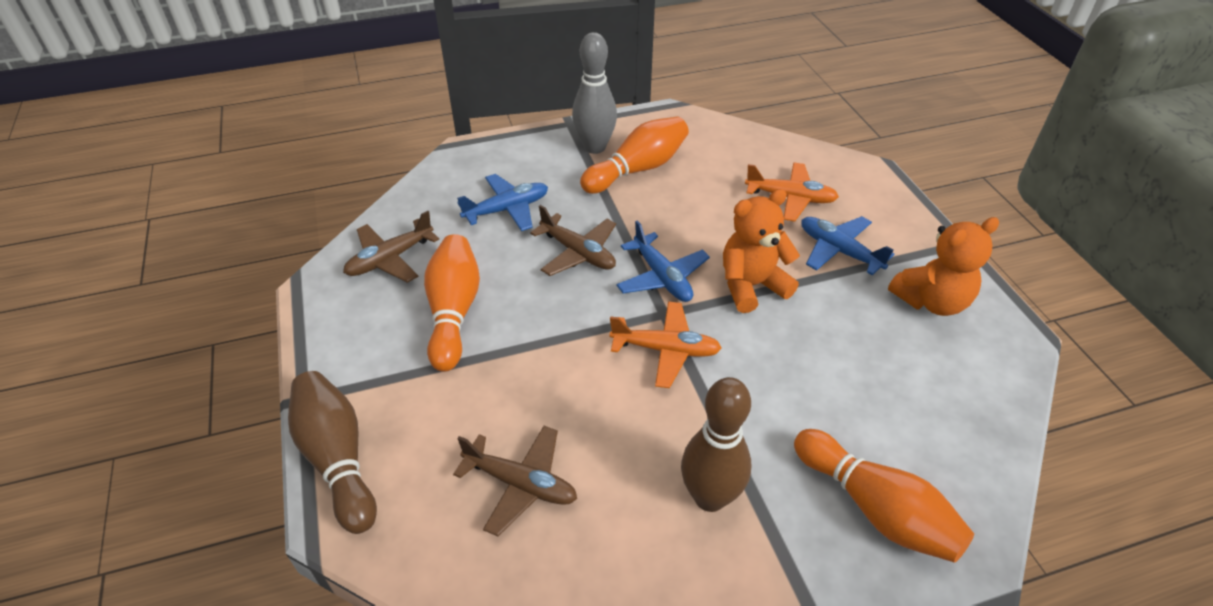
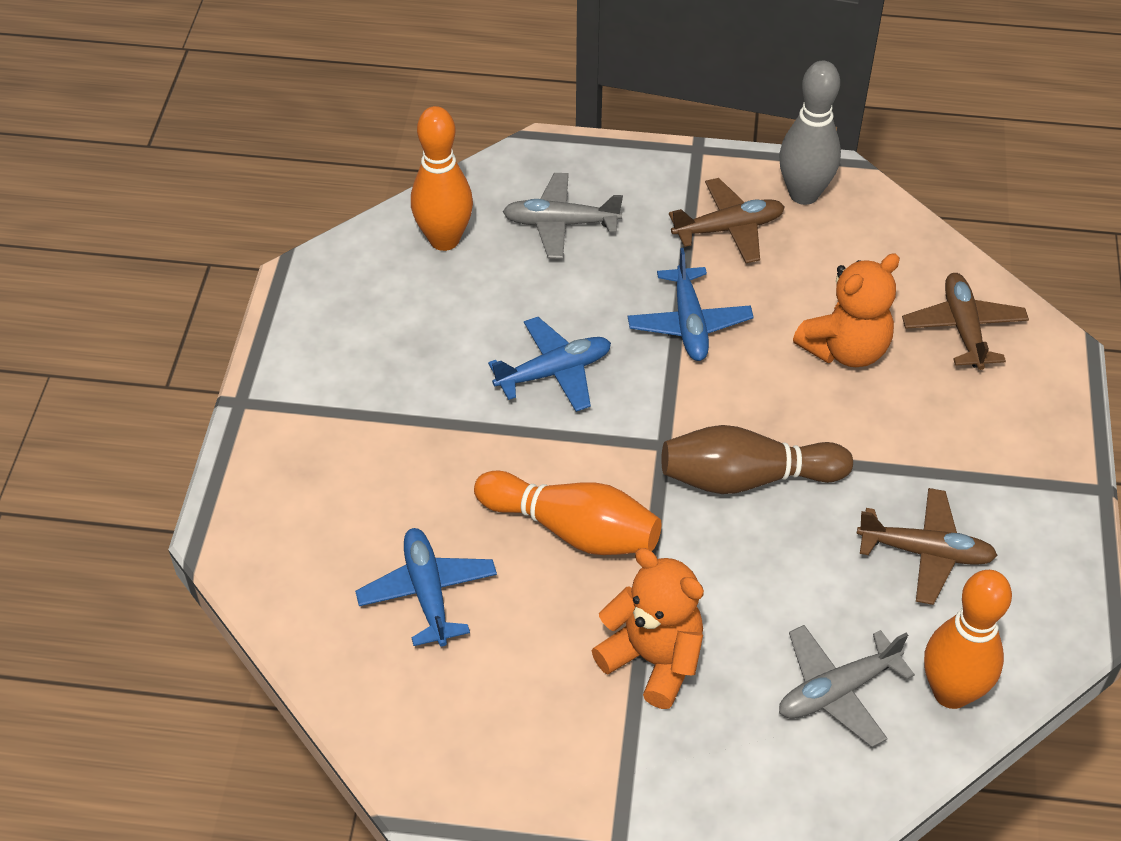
brown bowling pin: 2 -> 1
grey plane: 0 -> 2
orange plane: 2 -> 0

